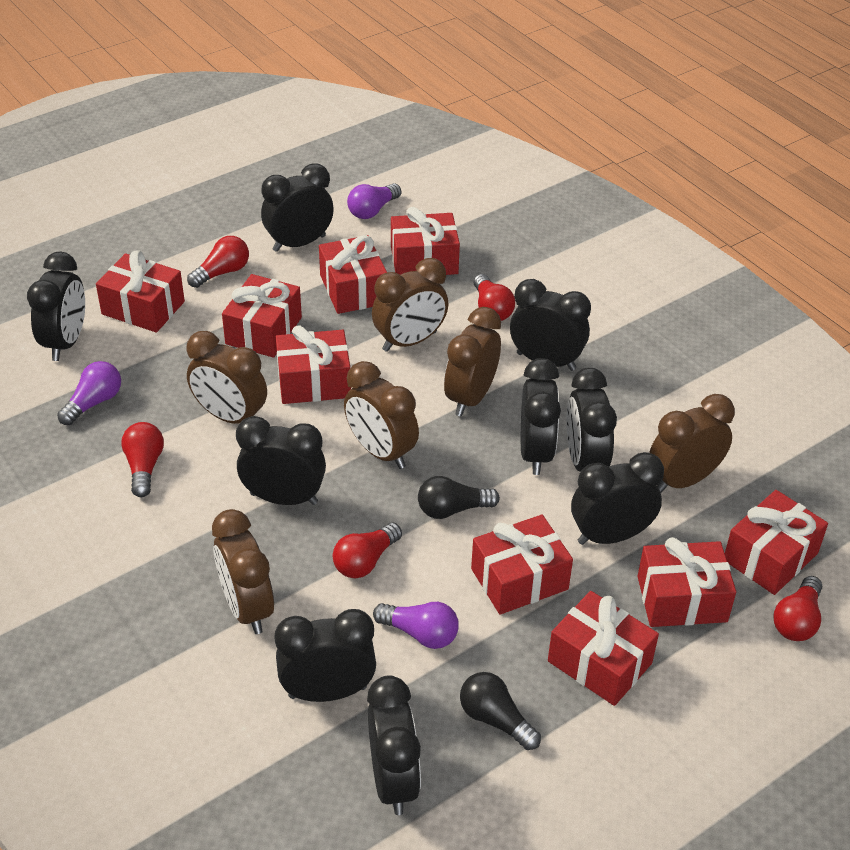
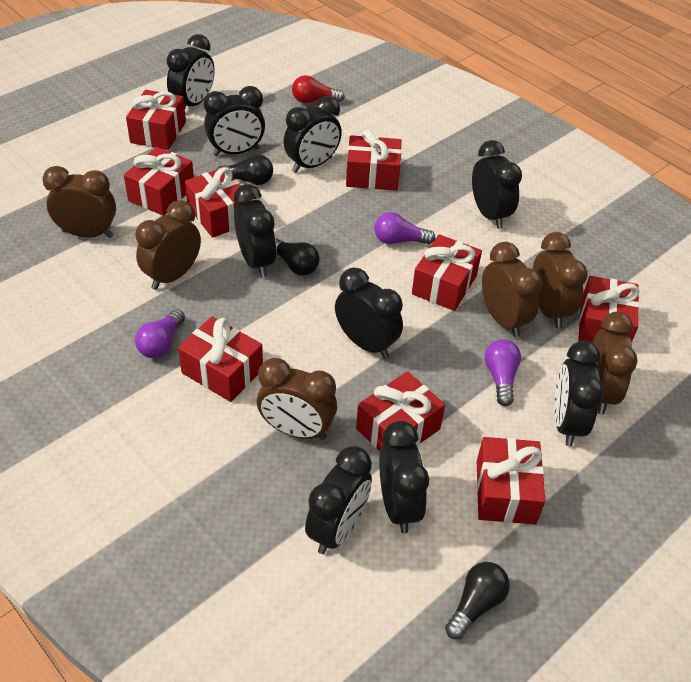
black light bulb: 2 -> 3
red light bulb: 5 -> 1

